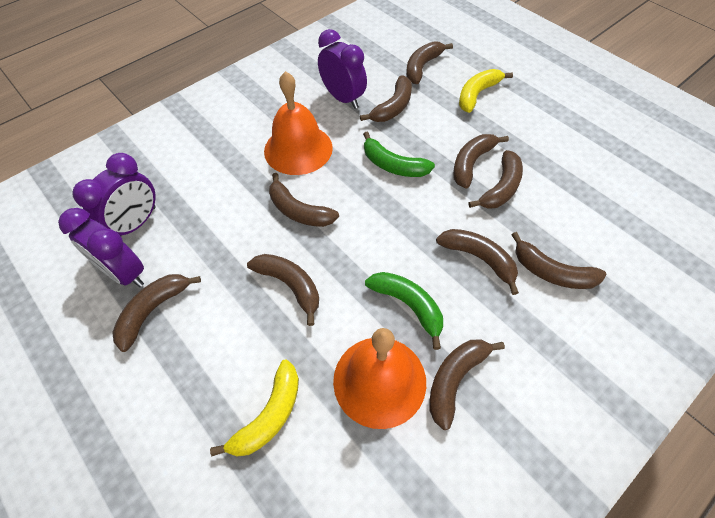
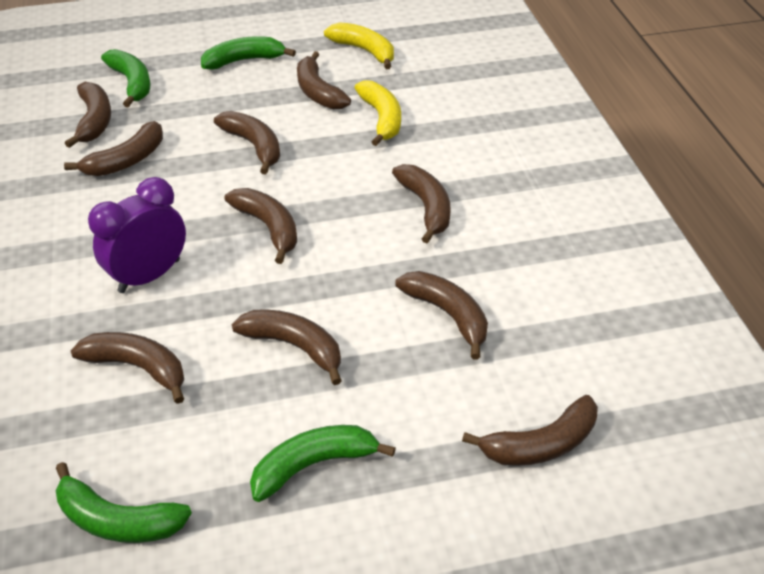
green banana: 2 -> 4
orange bell: 2 -> 0
purple clock: 3 -> 1

